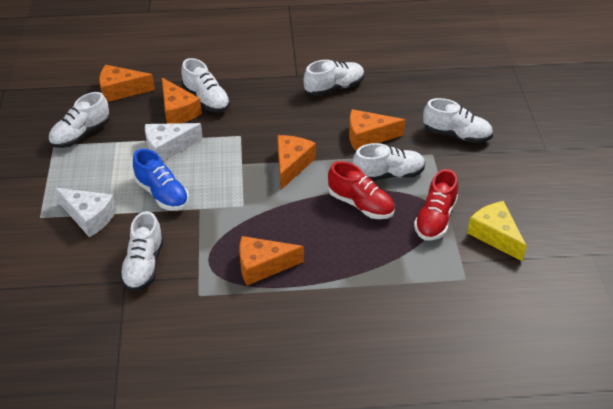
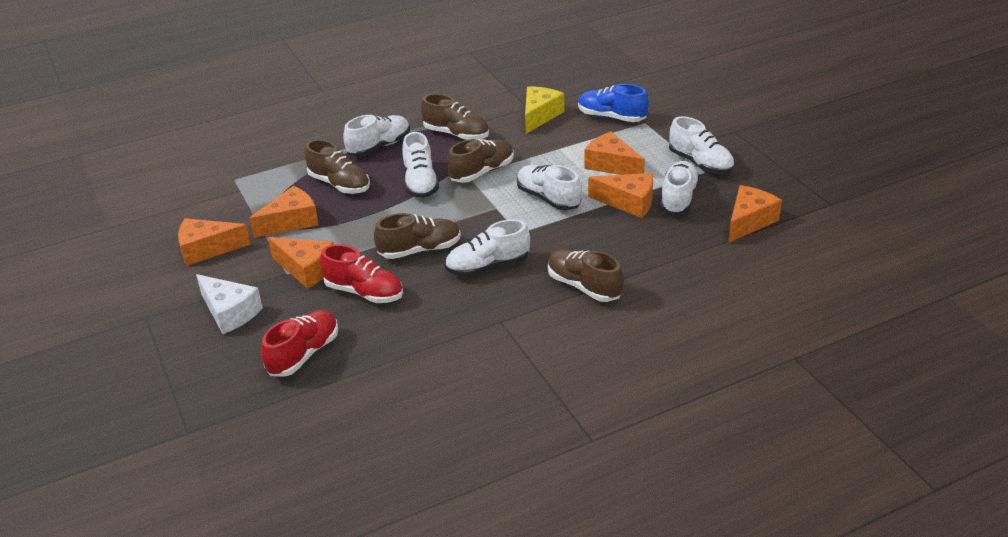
brown shoe: 0 -> 5
orange cheese: 5 -> 6
white cheese: 2 -> 1

